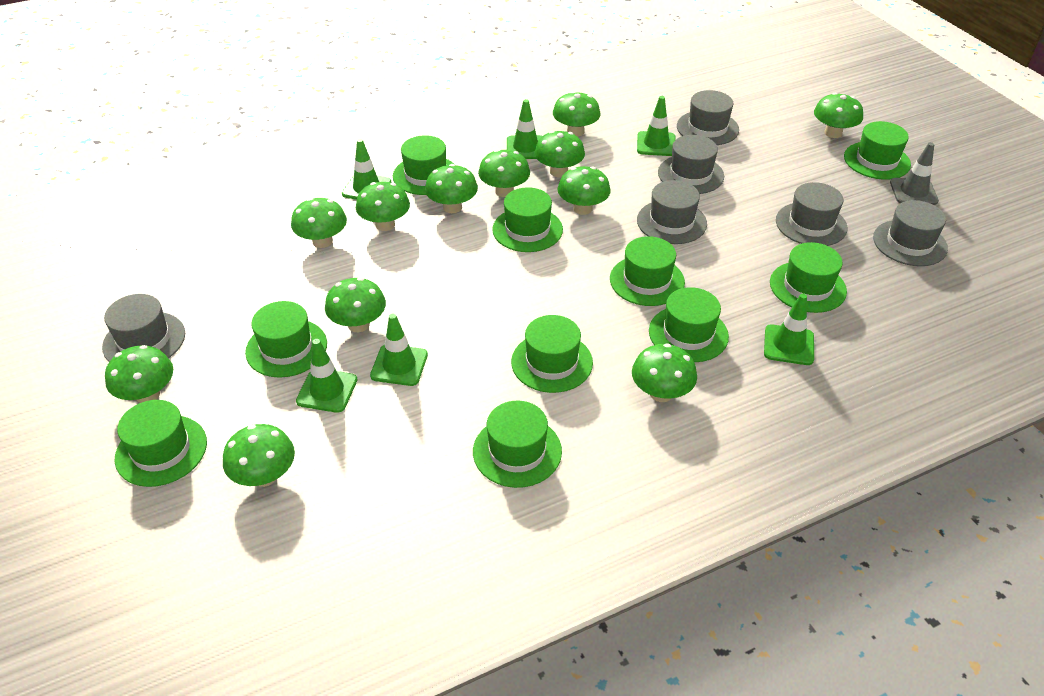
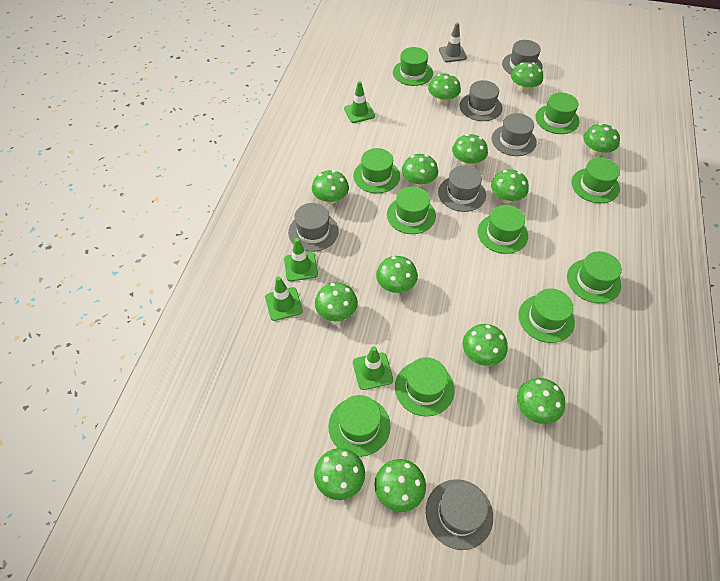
green mushroom: 12 -> 13
green traffic cone: 6 -> 4

